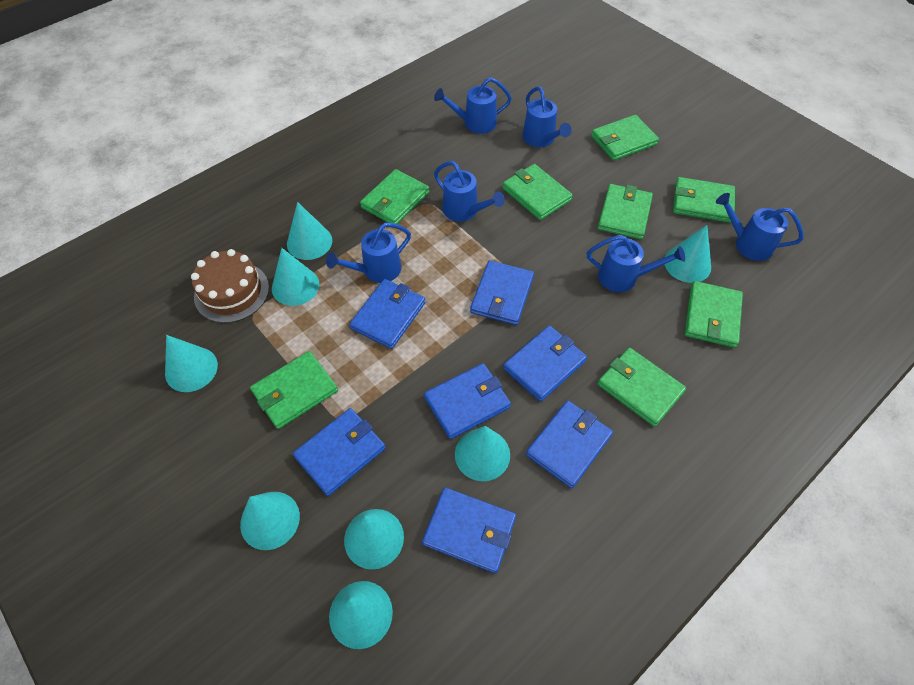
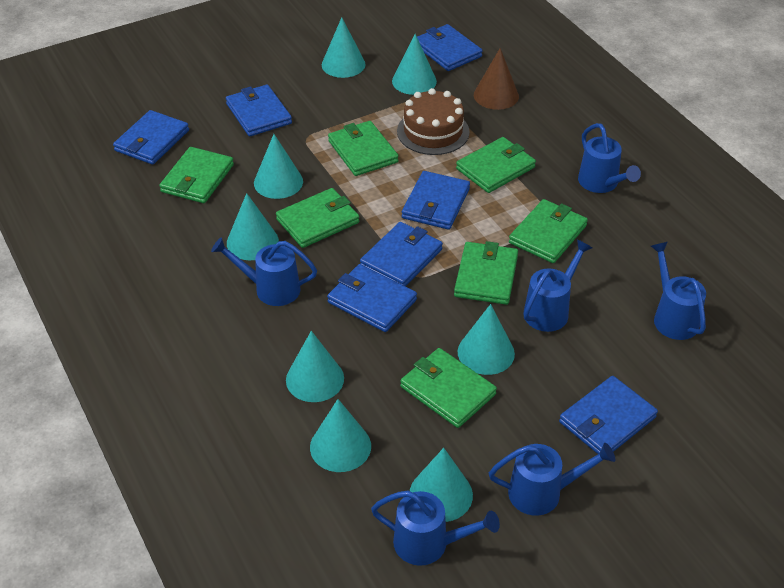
brown cone: 0 -> 1
green wallet: 8 -> 7

